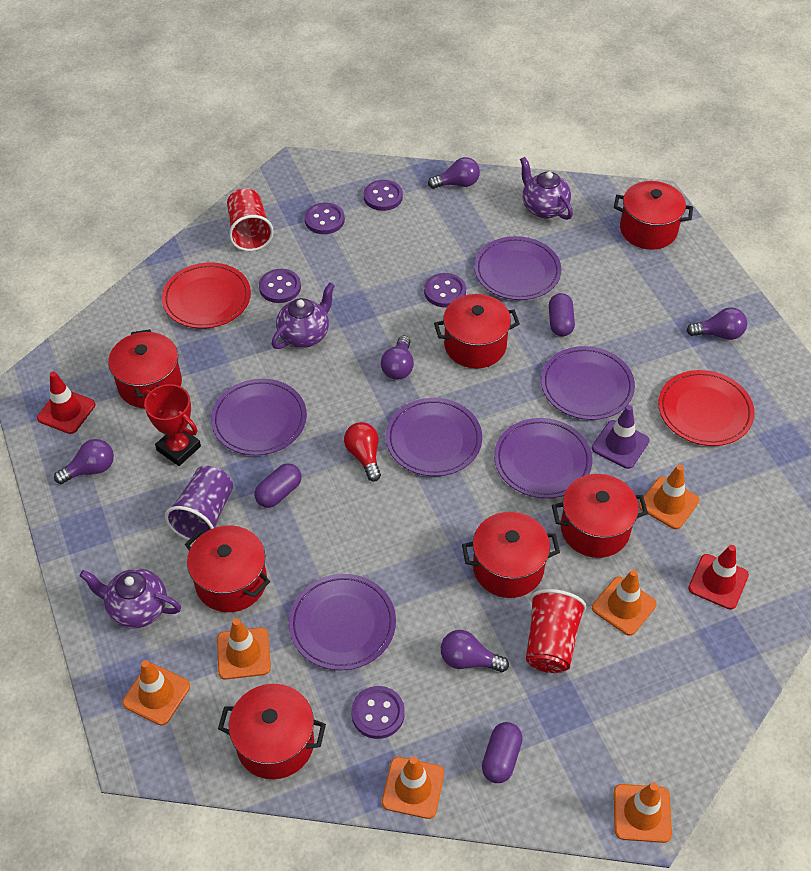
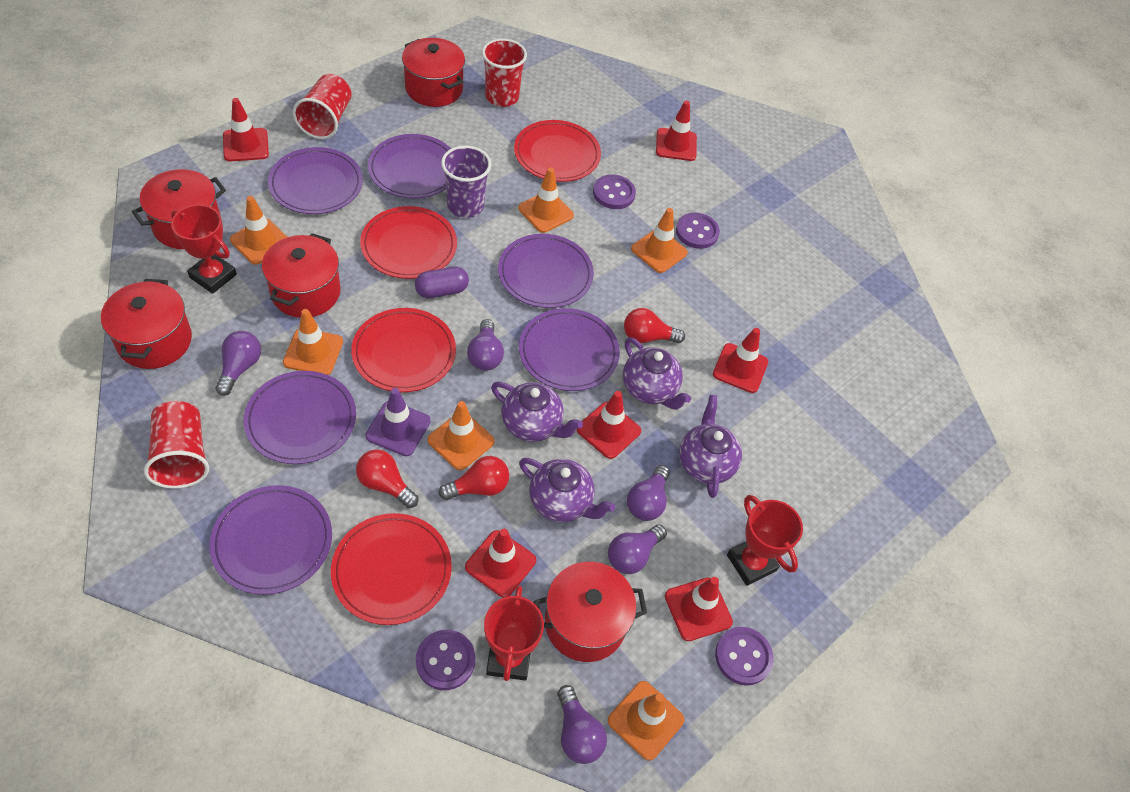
purple button: 5 -> 4
purple capsule: 3 -> 1
purple teapot: 3 -> 4
red cup: 2 -> 3
red light bulb: 1 -> 3
red plate: 2 -> 4
red pot: 7 -> 5
red traffic cone: 2 -> 6
red trophy: 1 -> 3

